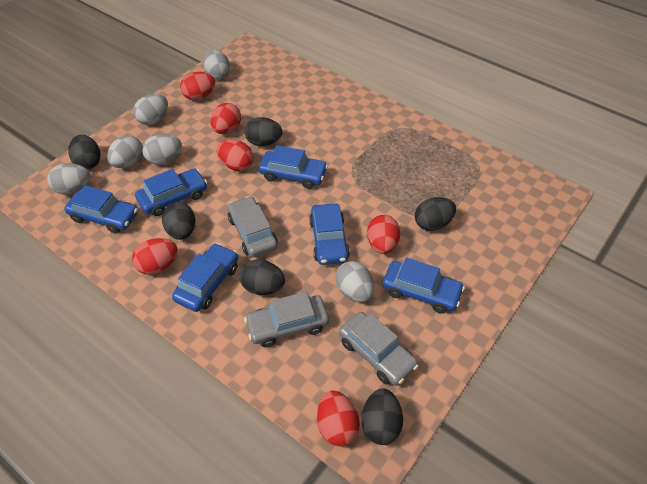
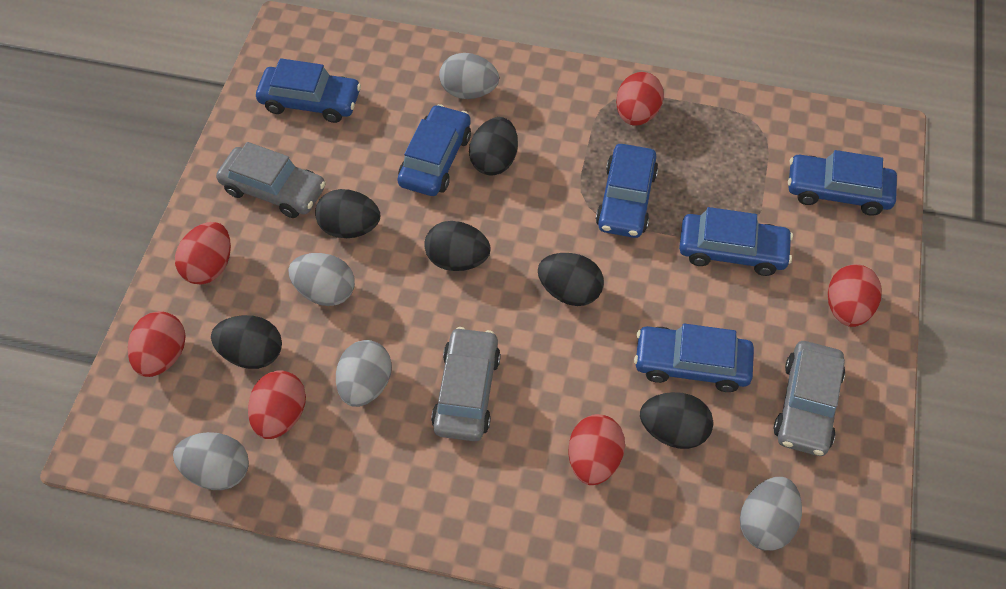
grey egg: 6 -> 5

